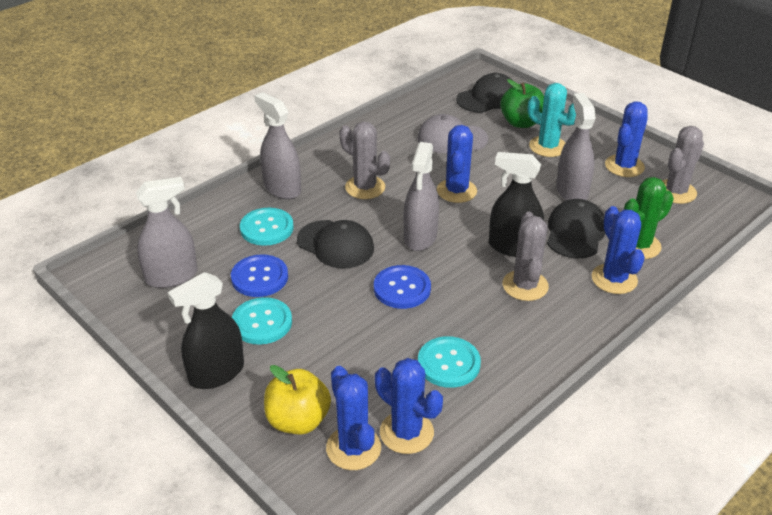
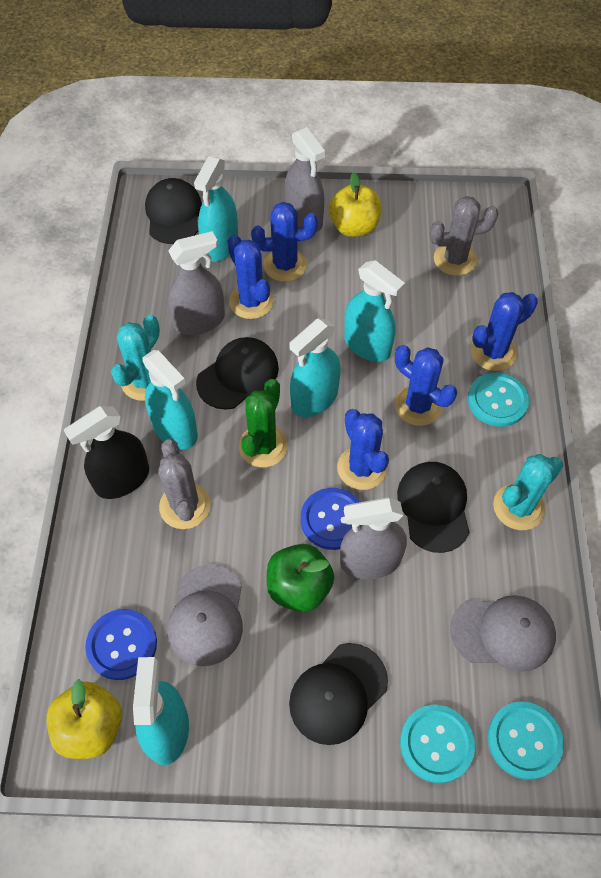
black cap: 3 -> 4
black spray bottle: 2 -> 1
grey cactus: 3 -> 2
grey cap: 1 -> 2
grey spray bottle: 4 -> 3
turquoise cactus: 1 -> 2
turquoise spray bottle: 0 -> 5
yellow apple: 1 -> 2

